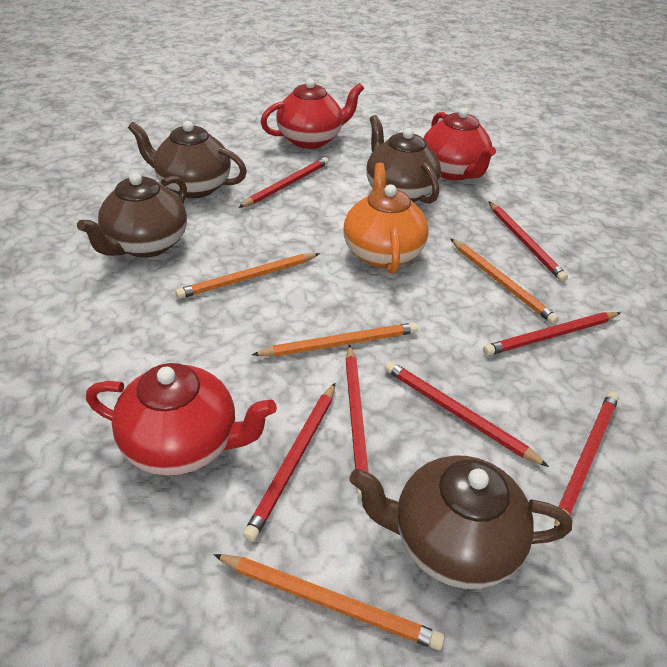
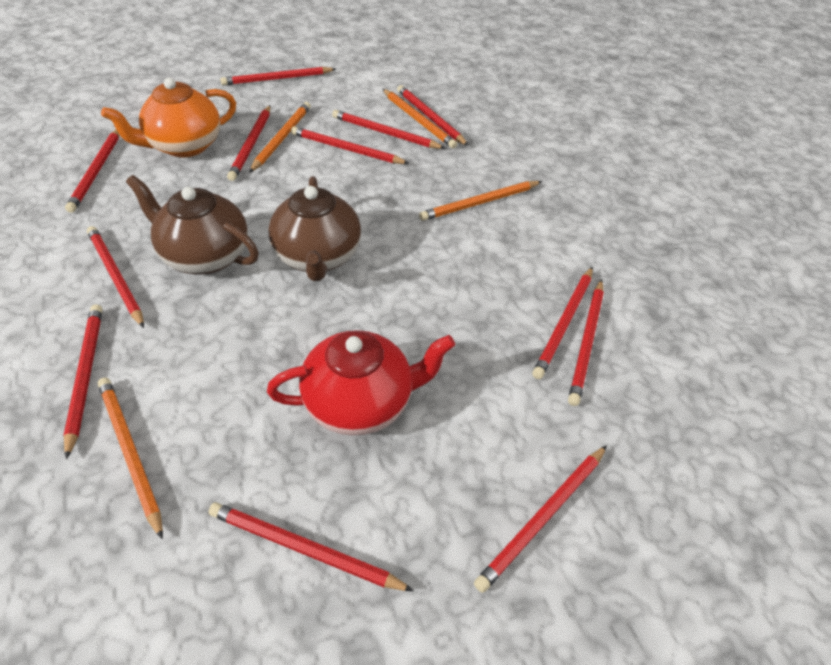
brown teapot: 4 -> 2
red pencil: 7 -> 12
red teapot: 3 -> 1

